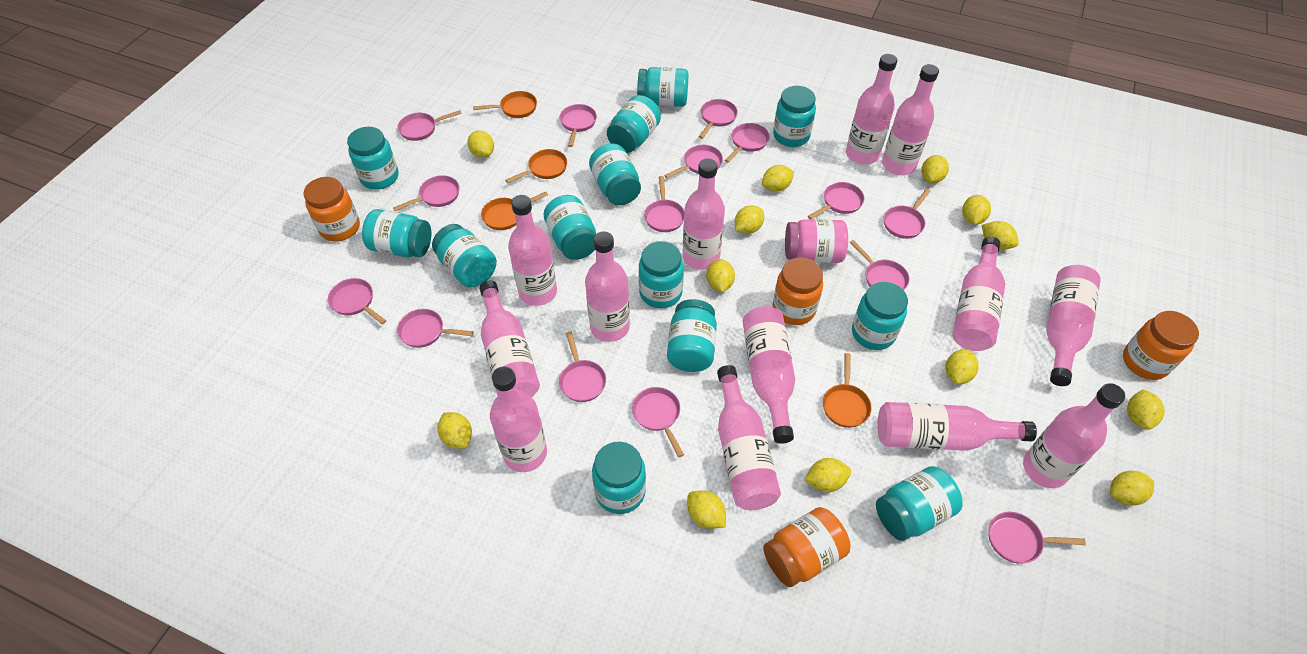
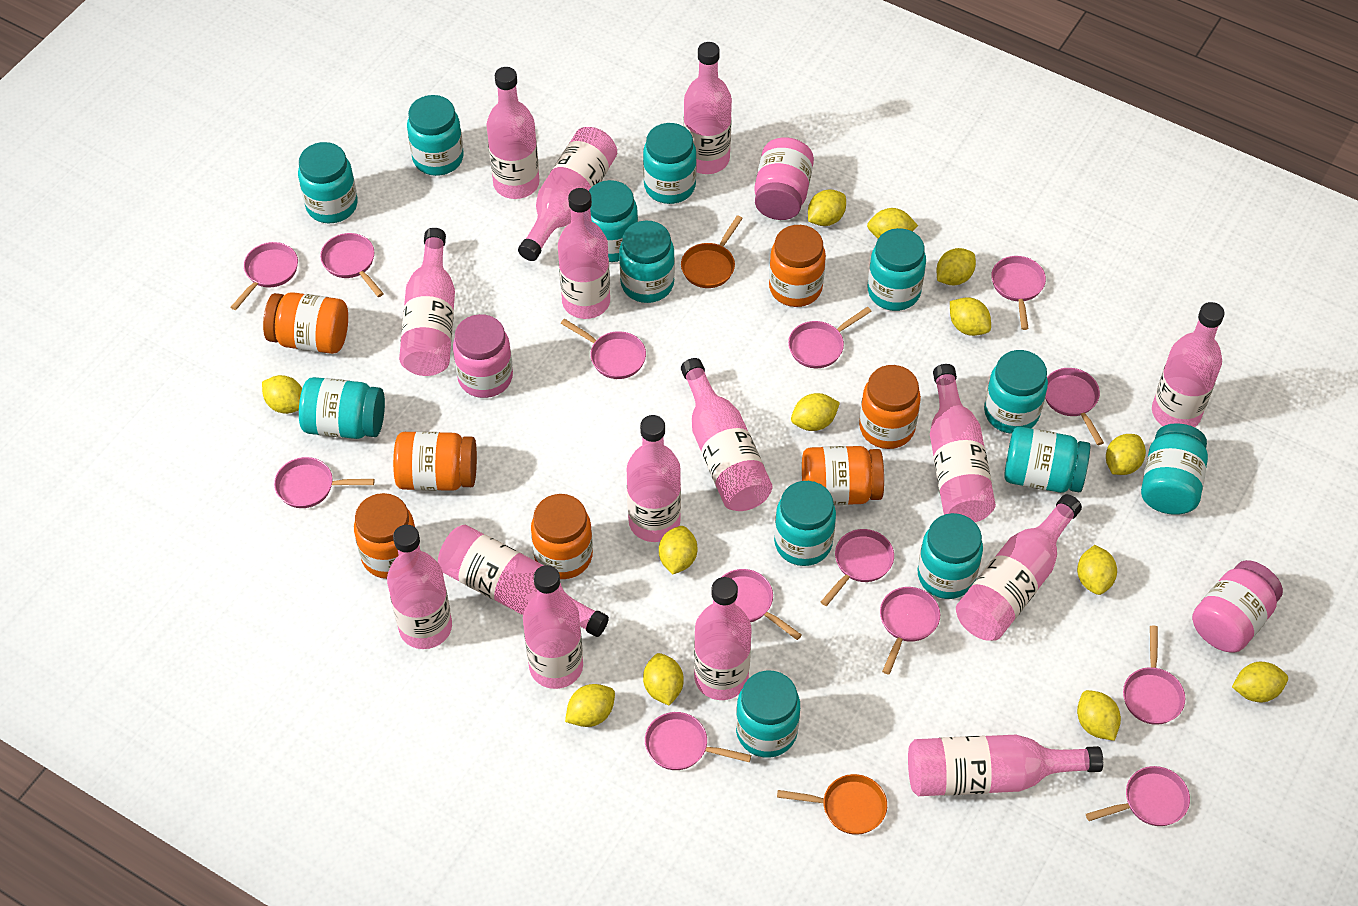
orange jar: 4 -> 7
orange pan: 4 -> 2
pink bottle: 13 -> 15
pink jar: 1 -> 3
pink pan: 15 -> 13

